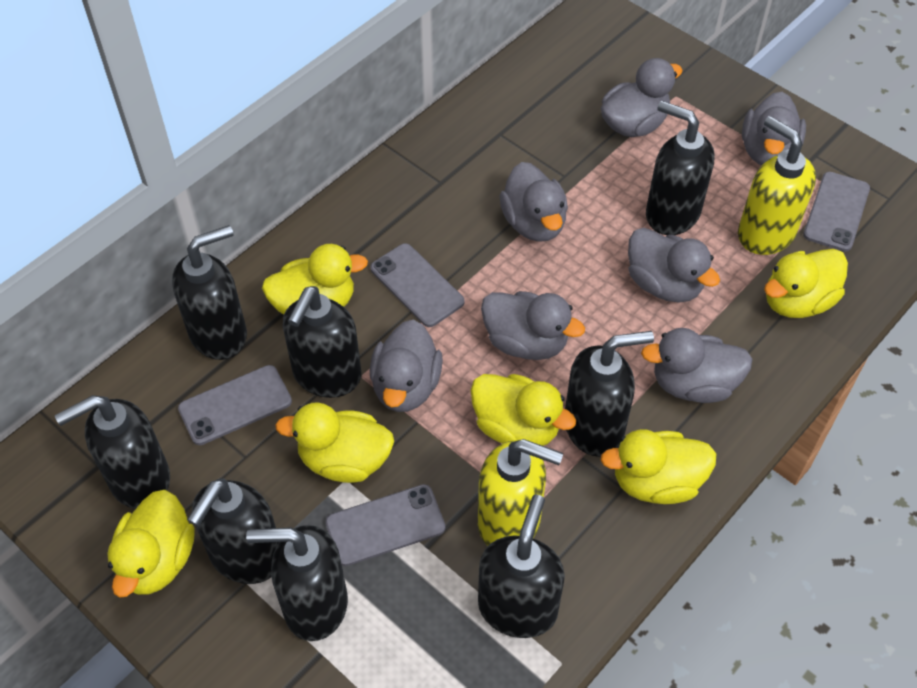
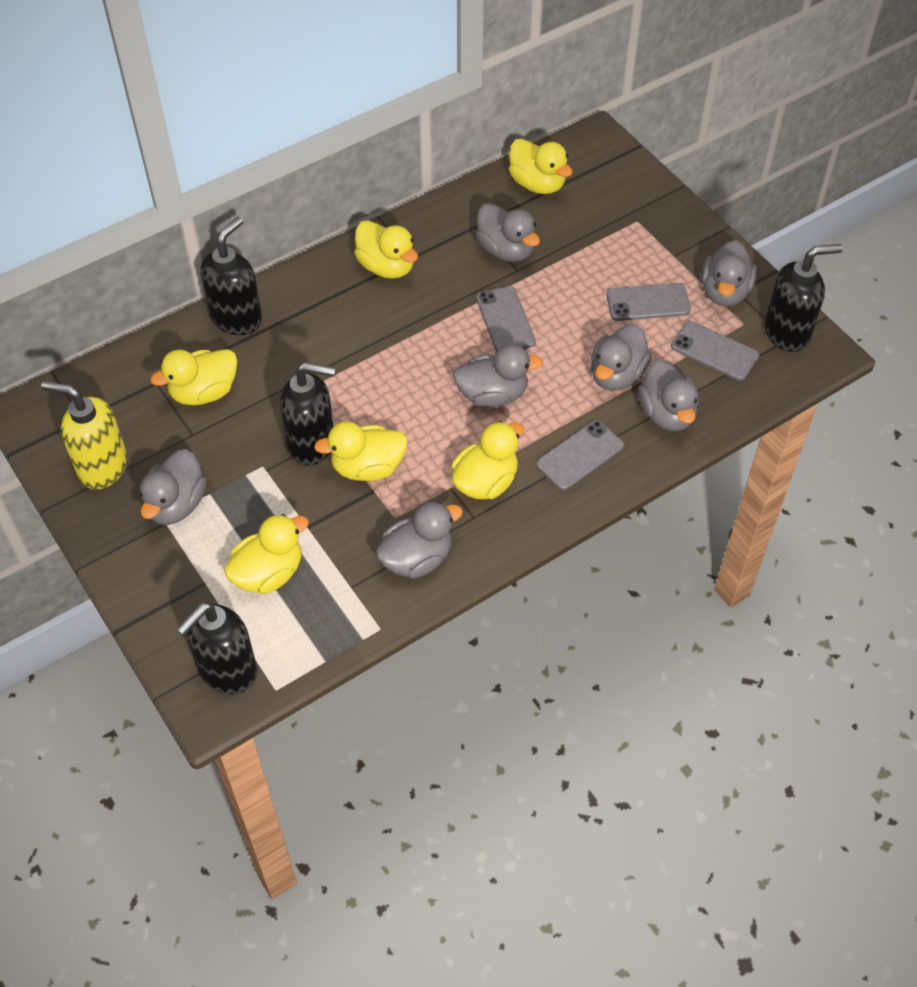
black soap dispenser: 8 -> 4
yellow soap dispenser: 2 -> 1

